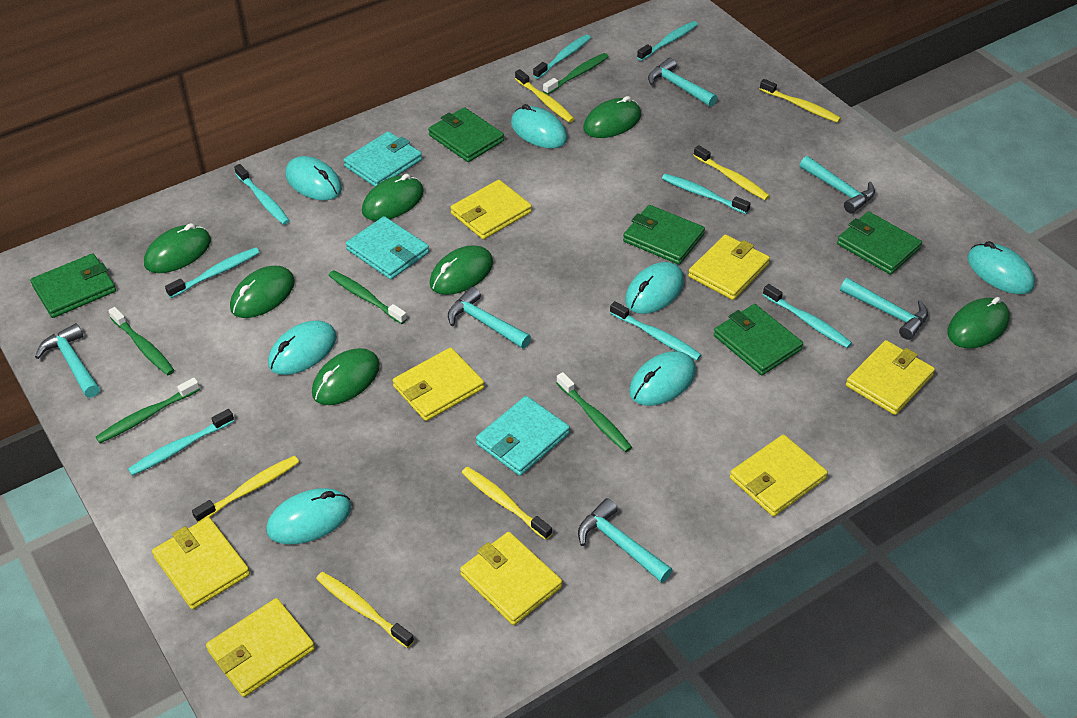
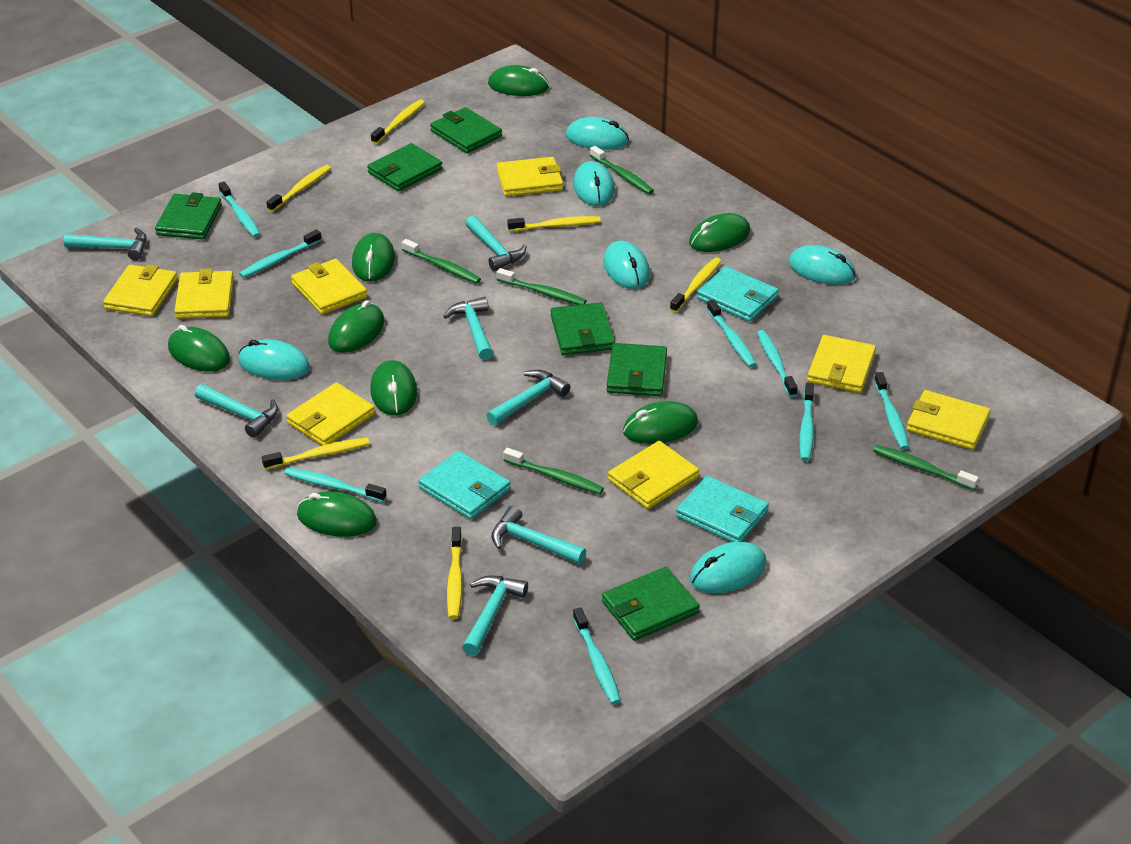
green mouse: 7 -> 8
green wallet: 5 -> 6
turquoise hammer: 6 -> 7
turquoise mouse: 7 -> 6

